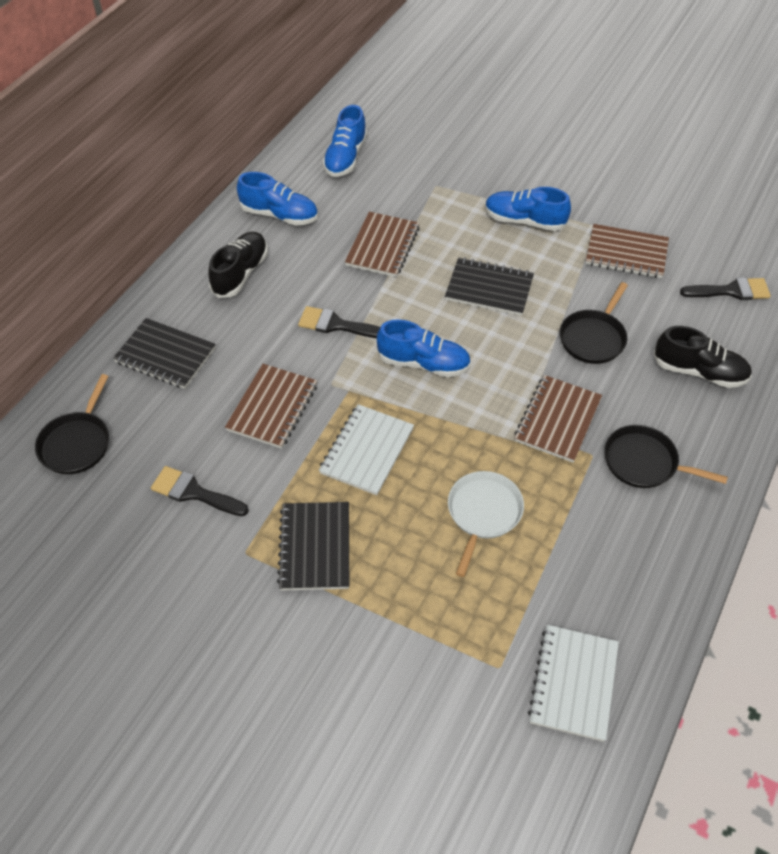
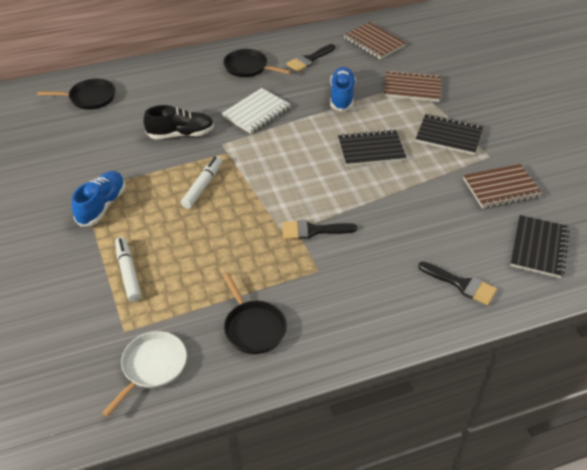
black shoe: 2 -> 1
blue shoe: 4 -> 2
brown notebook: 4 -> 3
white marker: 0 -> 2
white notebook: 2 -> 1

